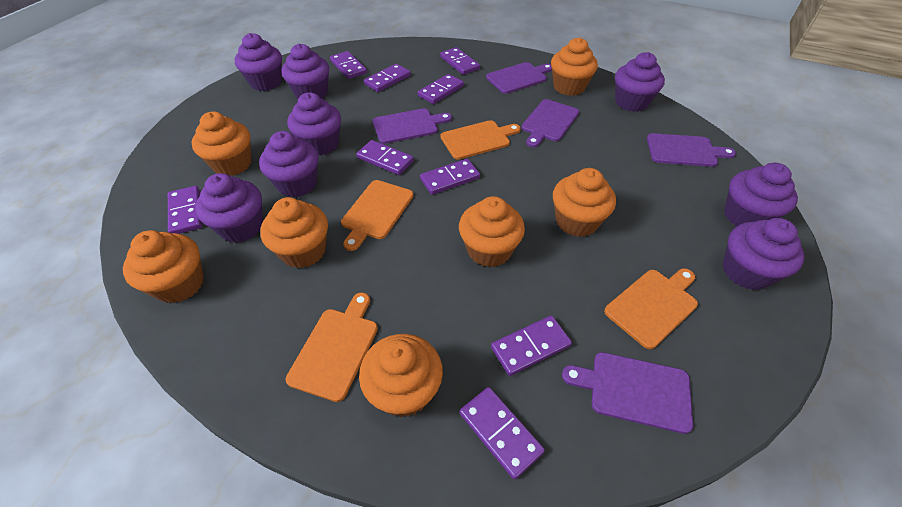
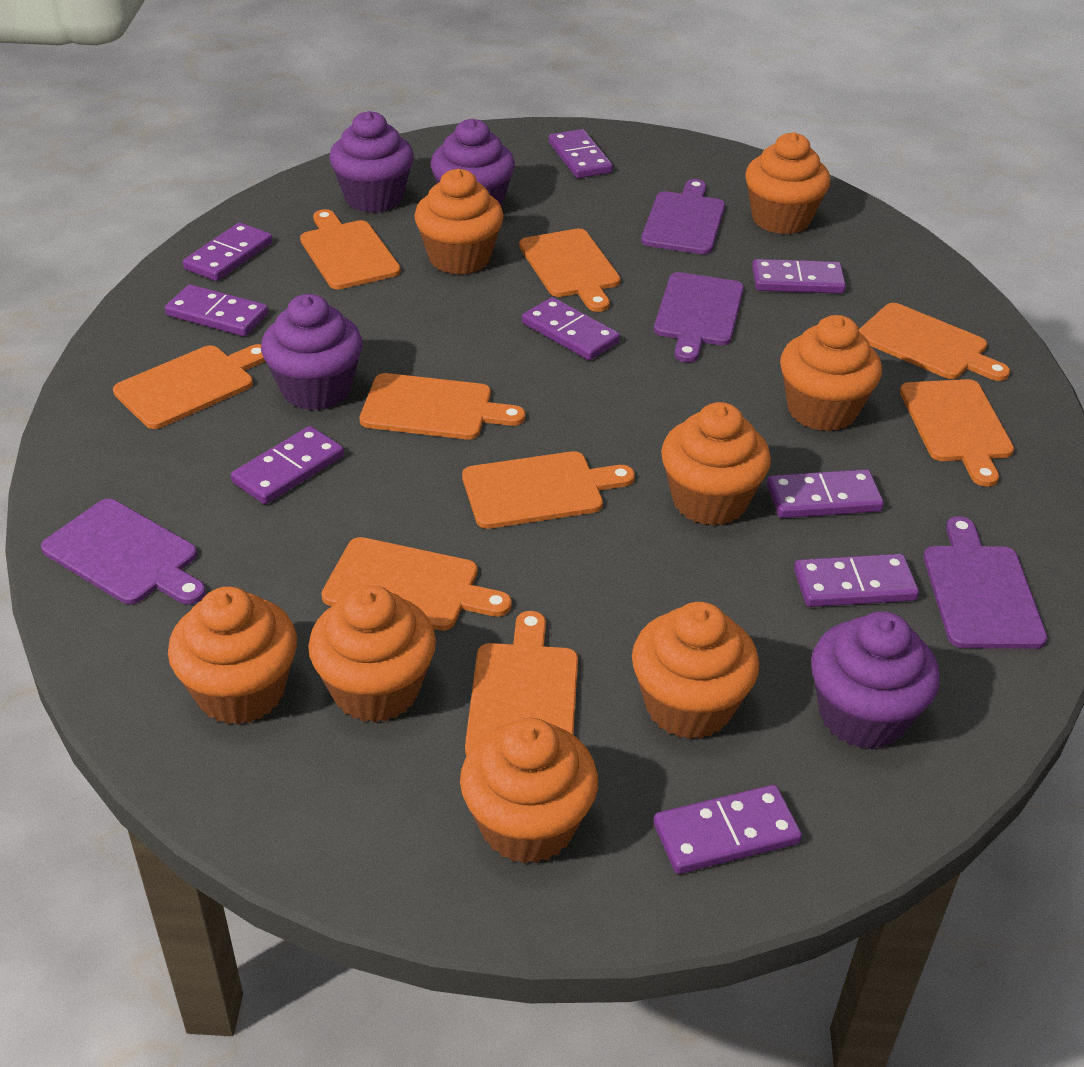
orange cupcake: 7 -> 8
orange cutting board: 4 -> 9
purple cupcake: 8 -> 4
purple cutting board: 5 -> 4

